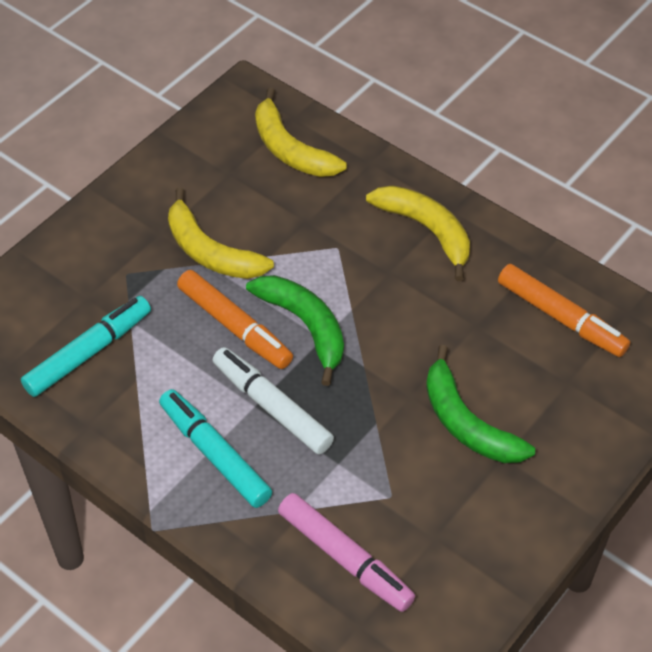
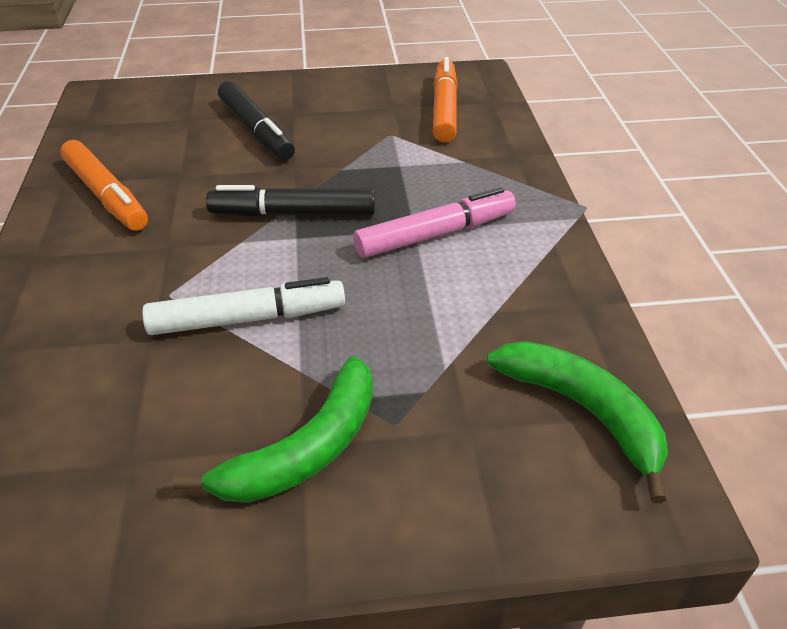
black marker: 0 -> 2
turquoise marker: 2 -> 0
yellow banana: 3 -> 0

